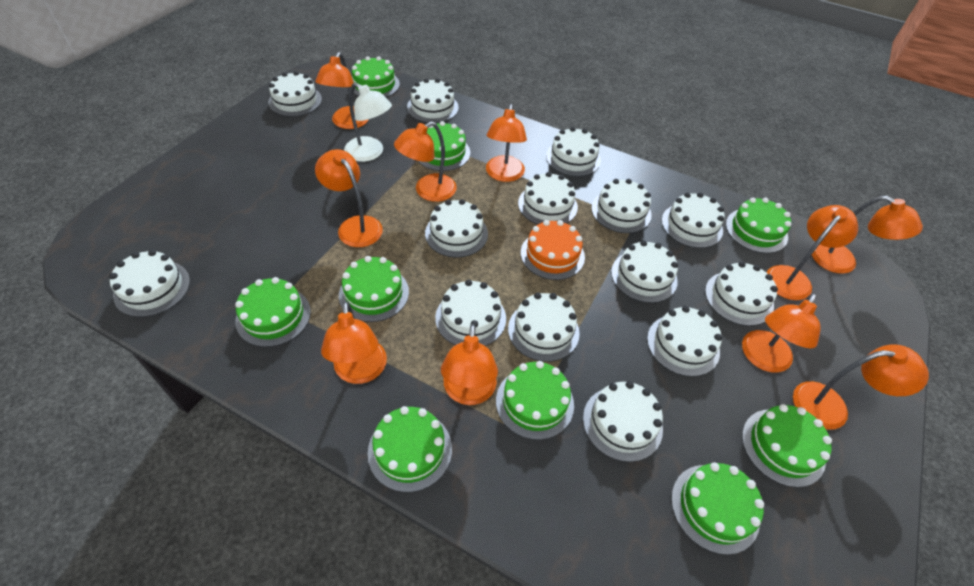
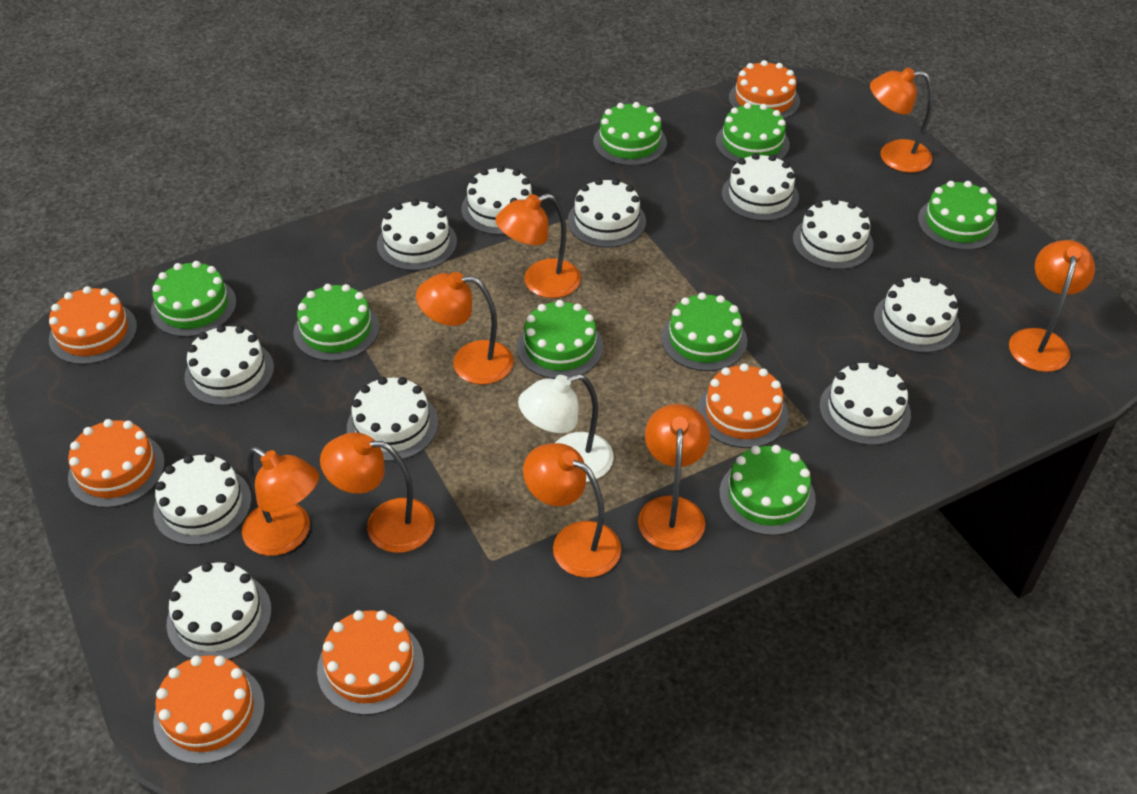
green cake: 9 -> 8
orange cake: 1 -> 6
orange lamp: 10 -> 8
white cake: 14 -> 11

